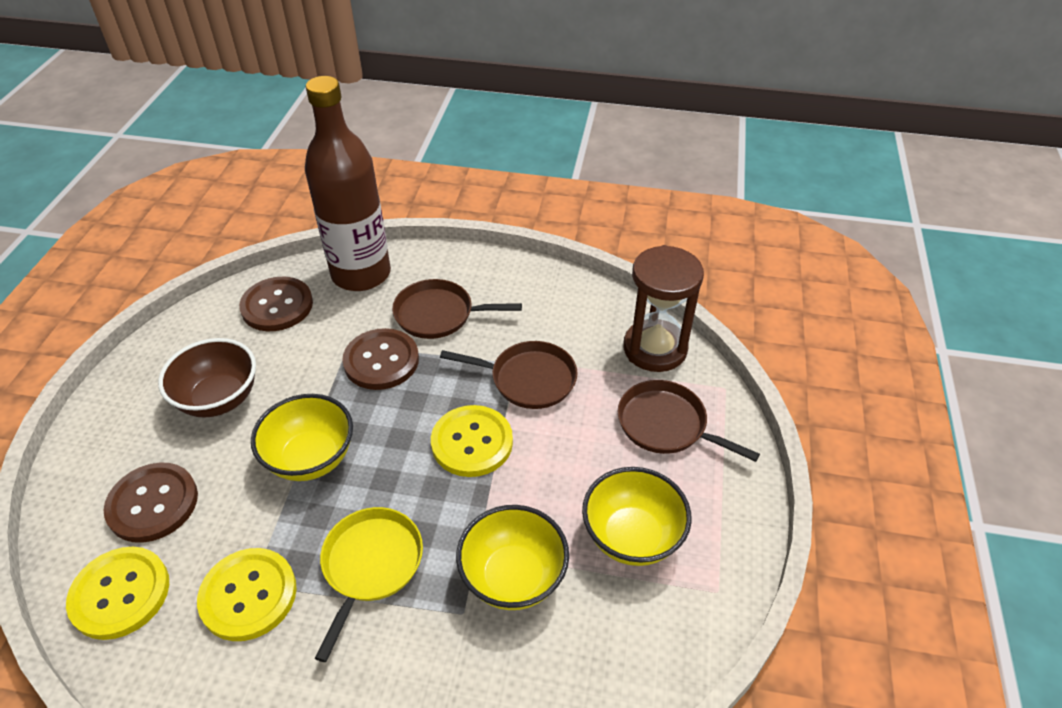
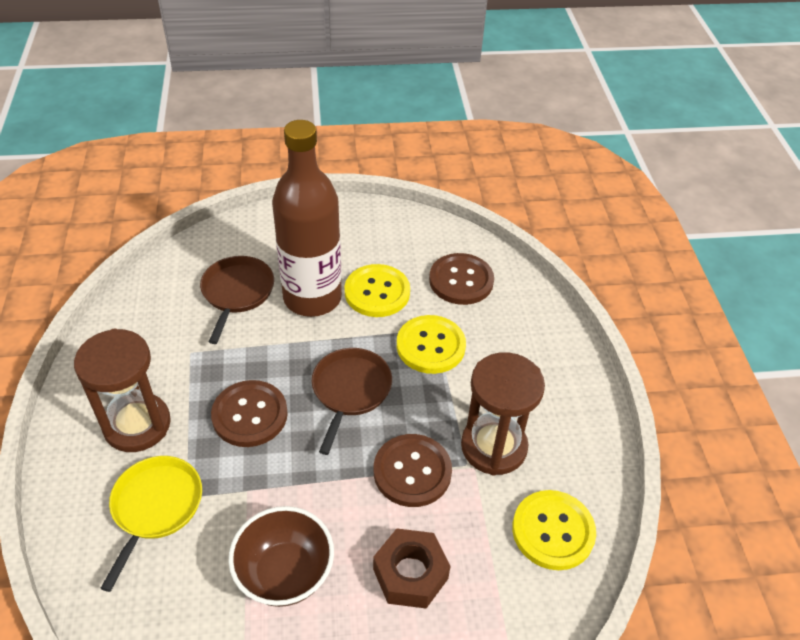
brown hourglass: 1 -> 2
brown nut: 0 -> 1
brown pan: 3 -> 2
yellow bowl: 3 -> 0

